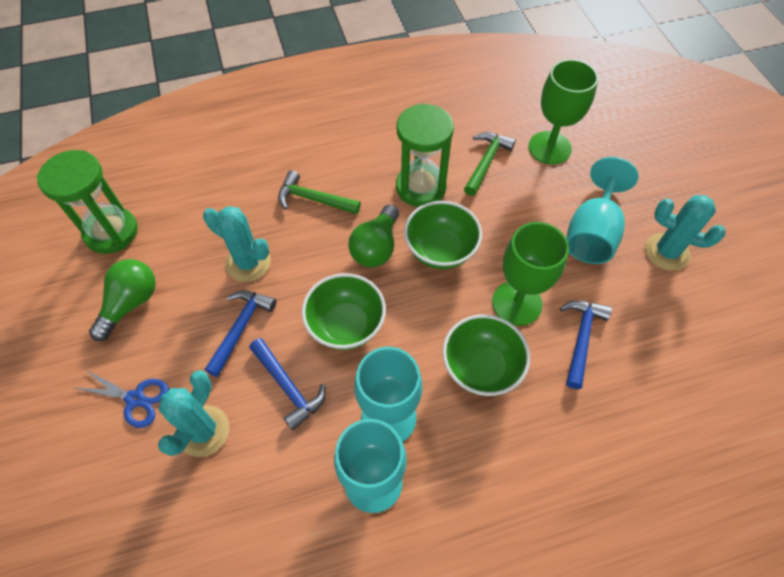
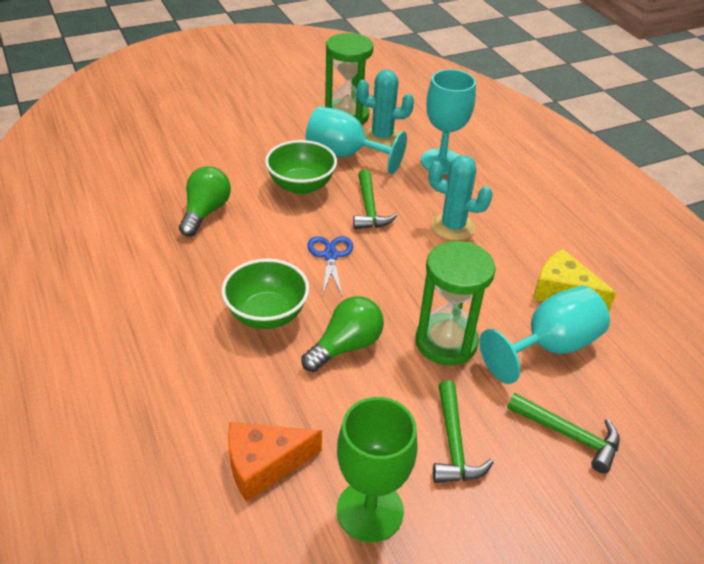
blue hammer: 3 -> 0
green bowl: 3 -> 2
green goblet: 2 -> 1
green hammer: 2 -> 3
orange cheese: 0 -> 1
turquoise cactus: 3 -> 2
yellow cheese: 0 -> 1

